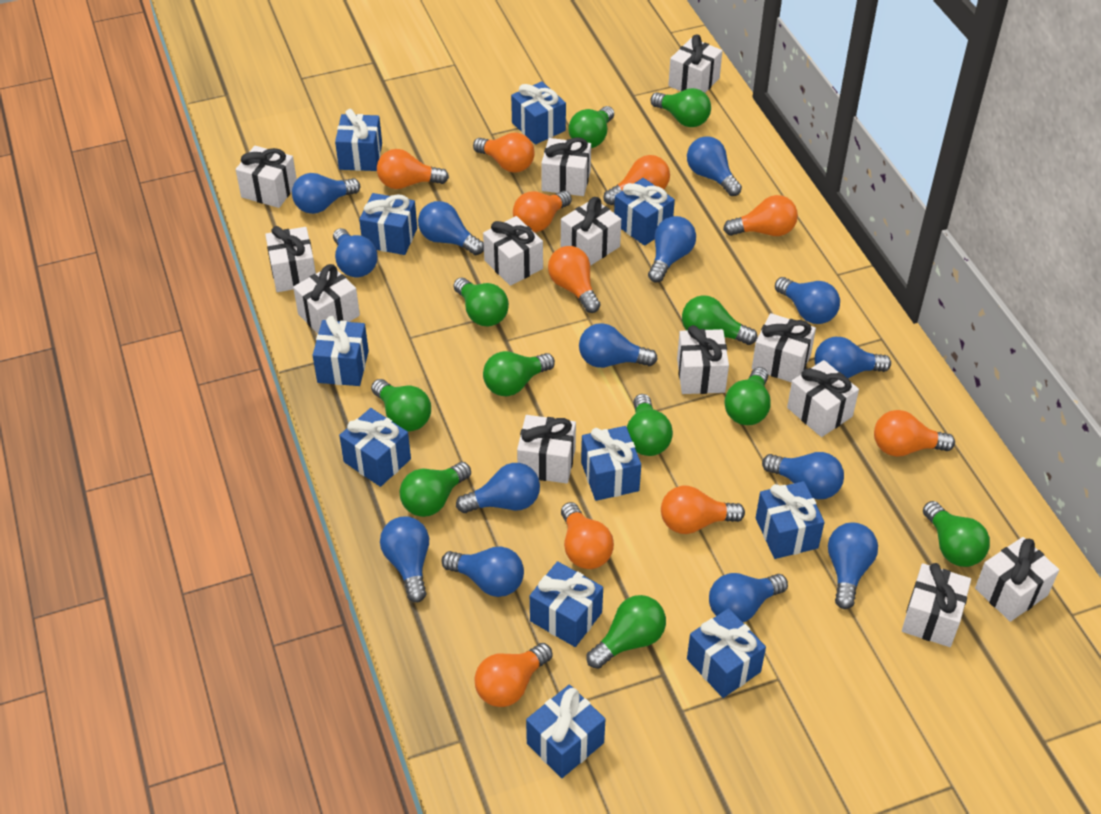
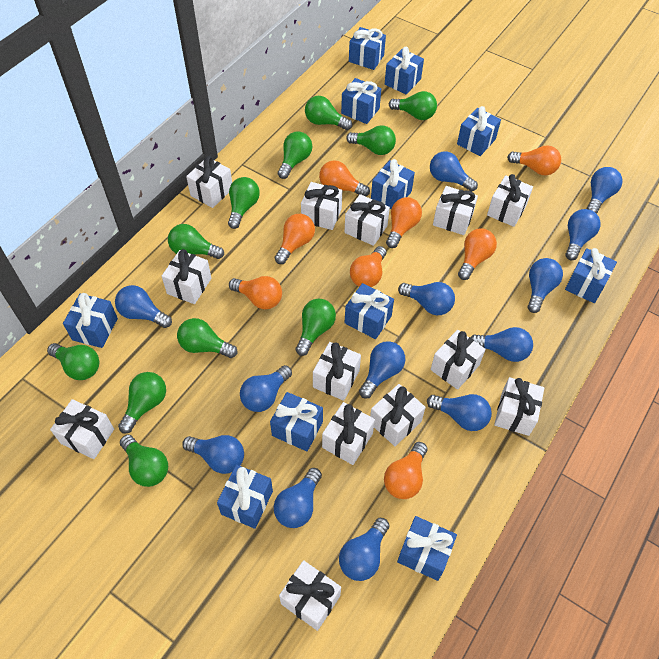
blue light bulb: 14 -> 13
orange light bulb: 10 -> 8

